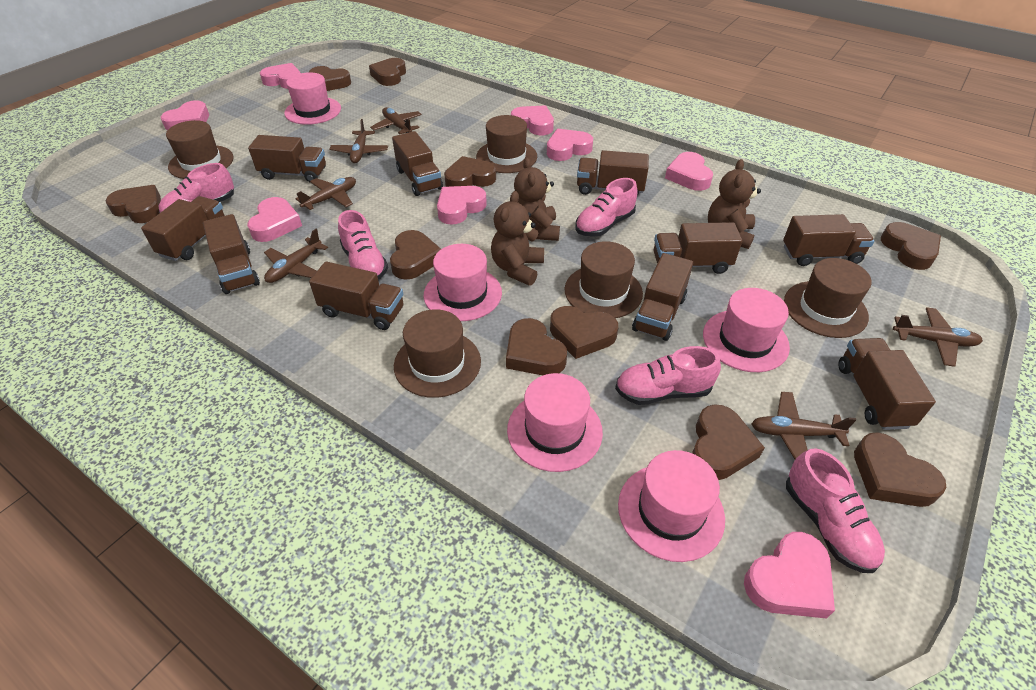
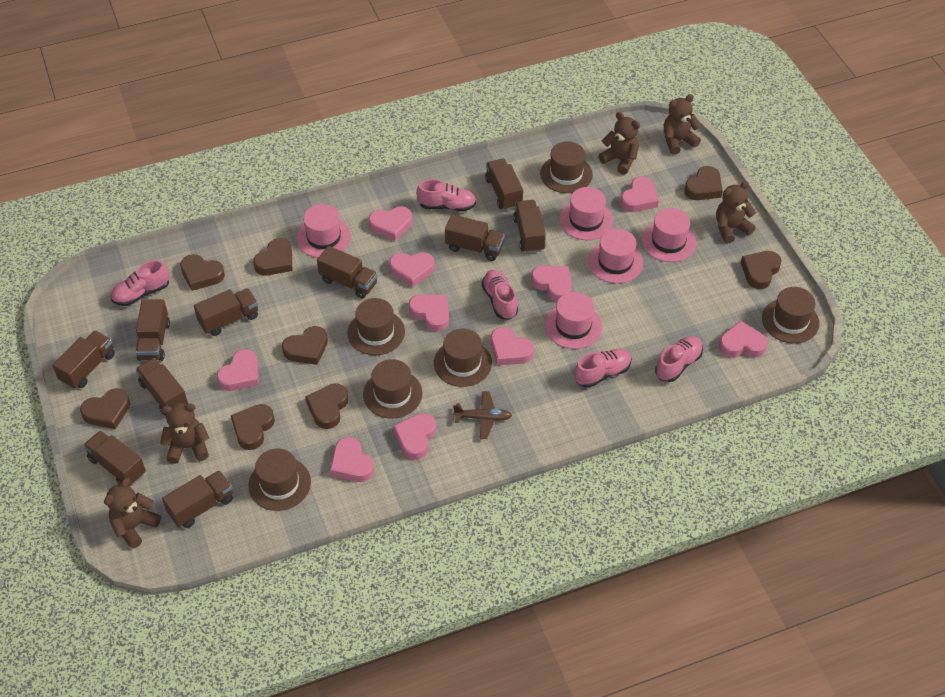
brown hat: 5 -> 6
brown heart: 10 -> 8
brown plane: 6 -> 1
brown teddy bear: 3 -> 5
pink heart: 8 -> 10

